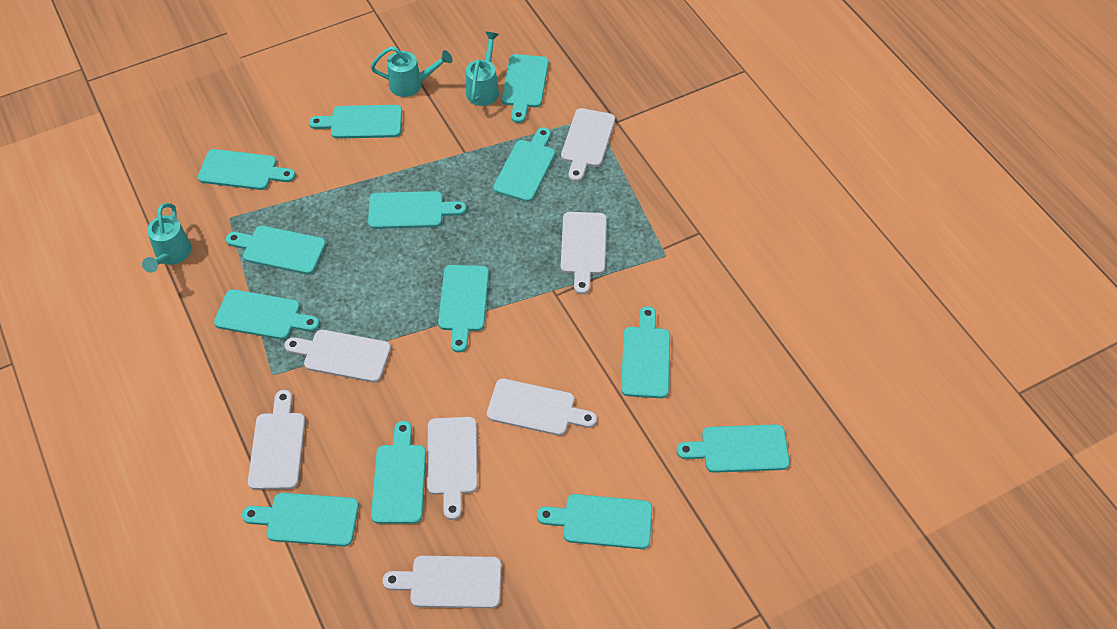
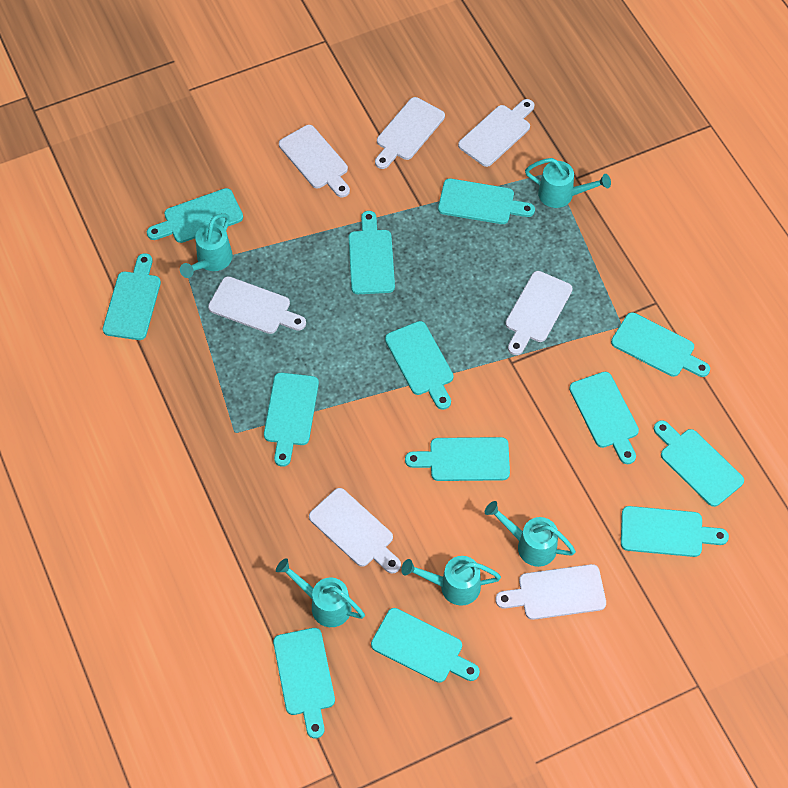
turquoise watering can: 3 -> 5

